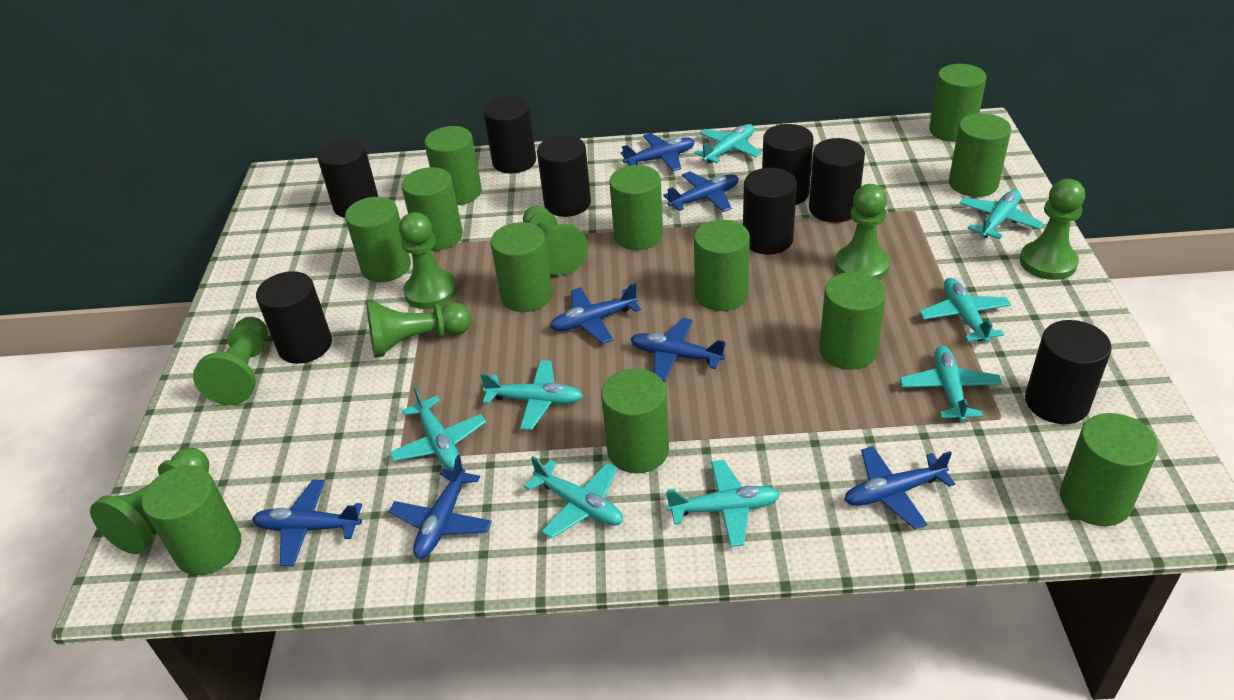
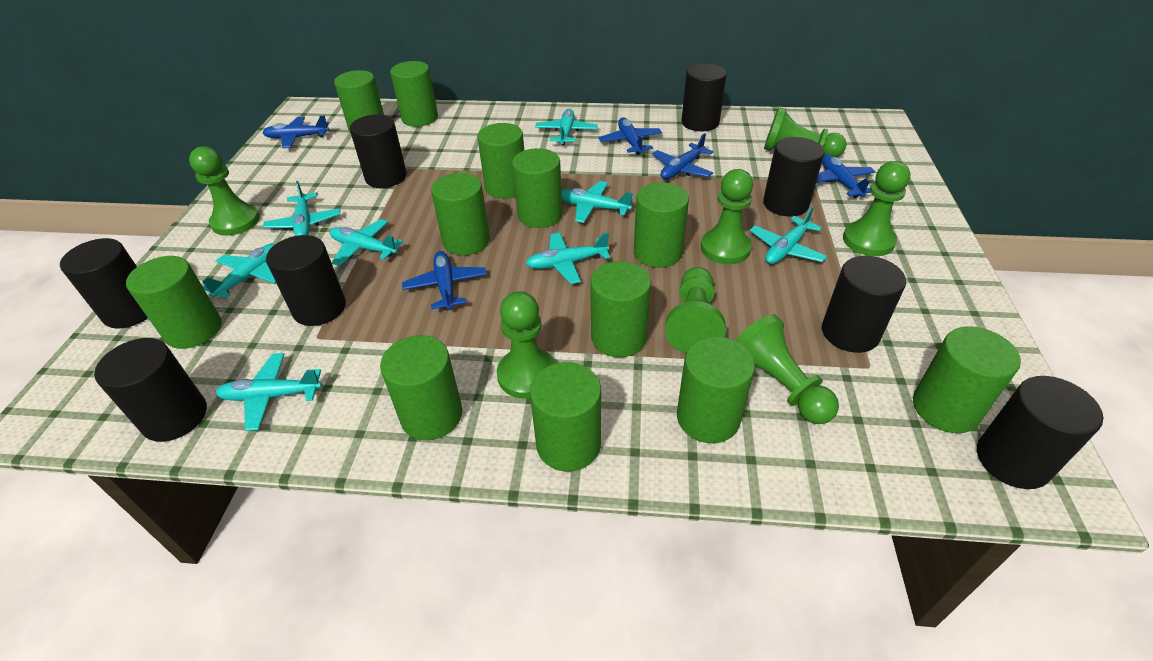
blue plane: 7 -> 5

